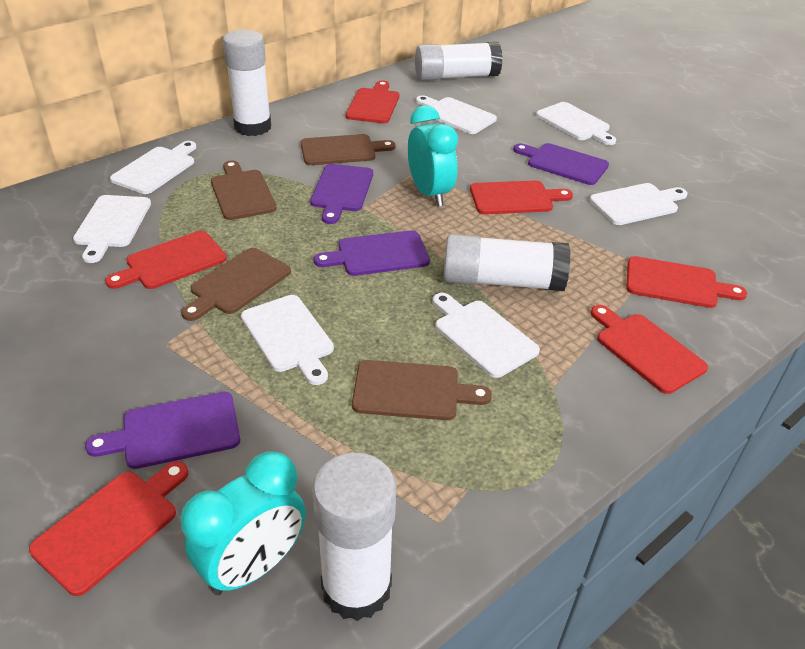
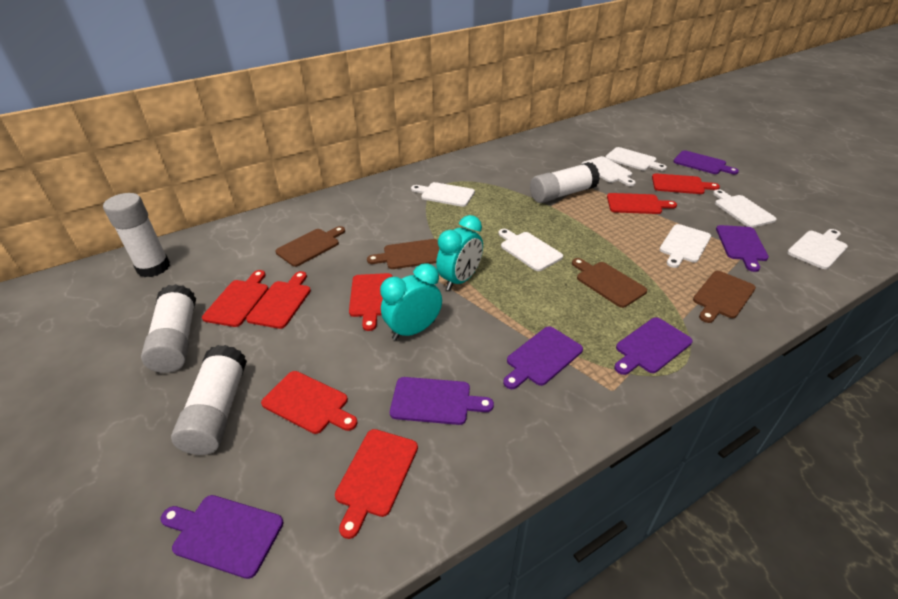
purple cutting board: 4 -> 6
red cutting board: 6 -> 7

